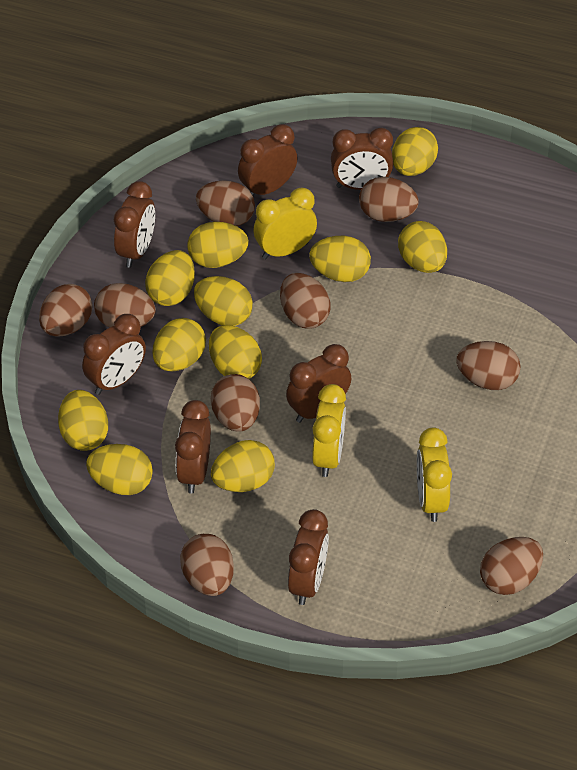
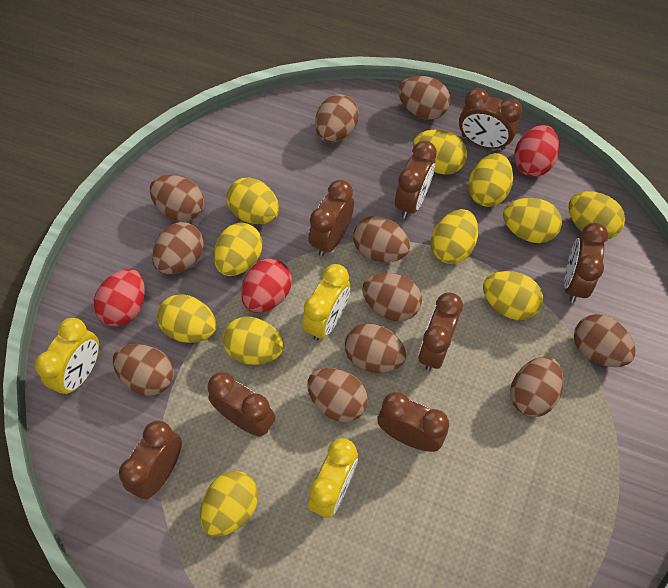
brown clock: 7 -> 8
brown egg: 9 -> 11
red egg: 0 -> 3

